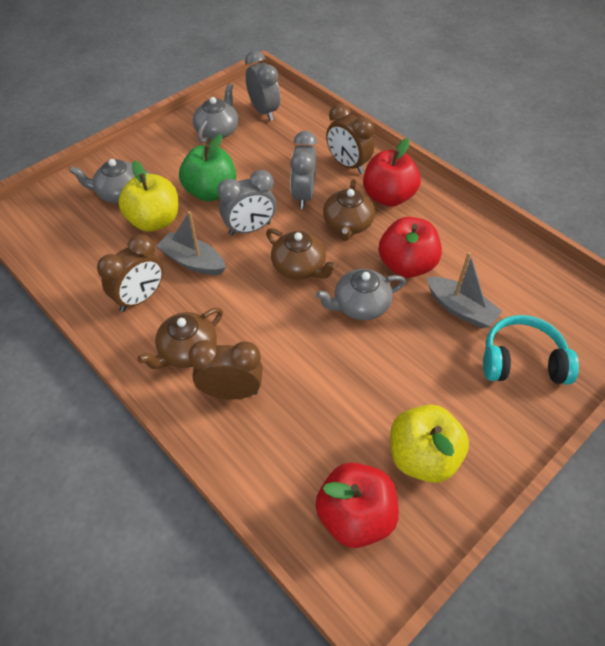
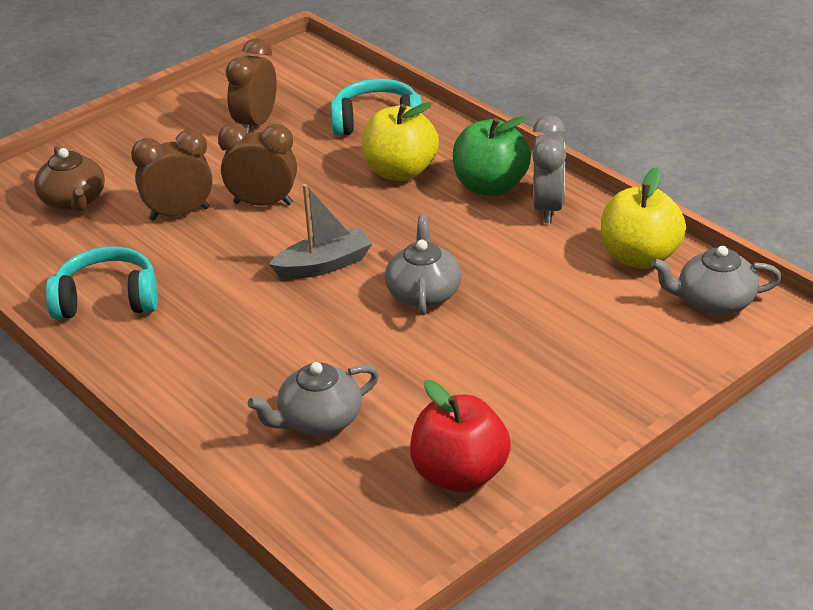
brown teapot: 3 -> 1
grey boat: 2 -> 1
grey clock: 3 -> 1
red apple: 3 -> 1
turquoise headphones: 1 -> 2

